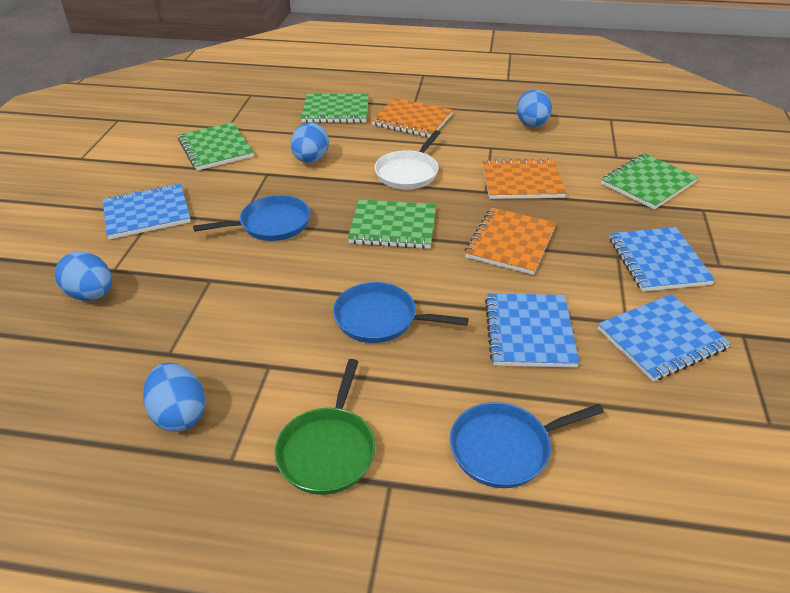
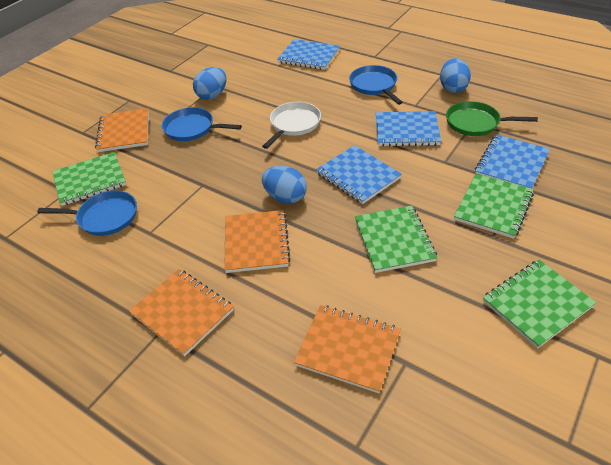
blue egg: 4 -> 3
orange notebook: 3 -> 4

